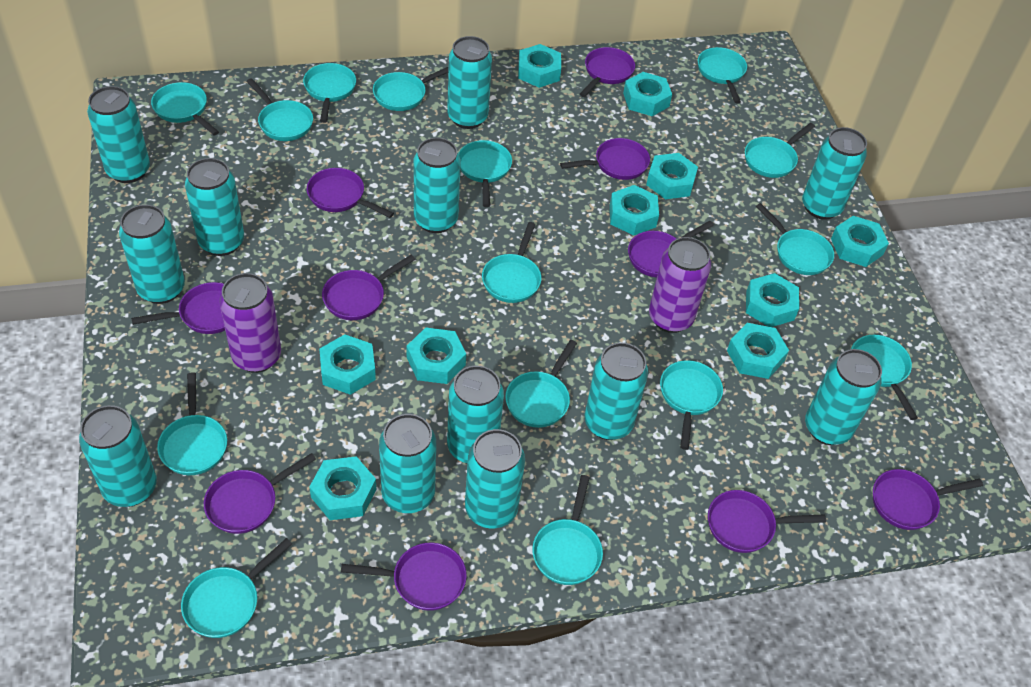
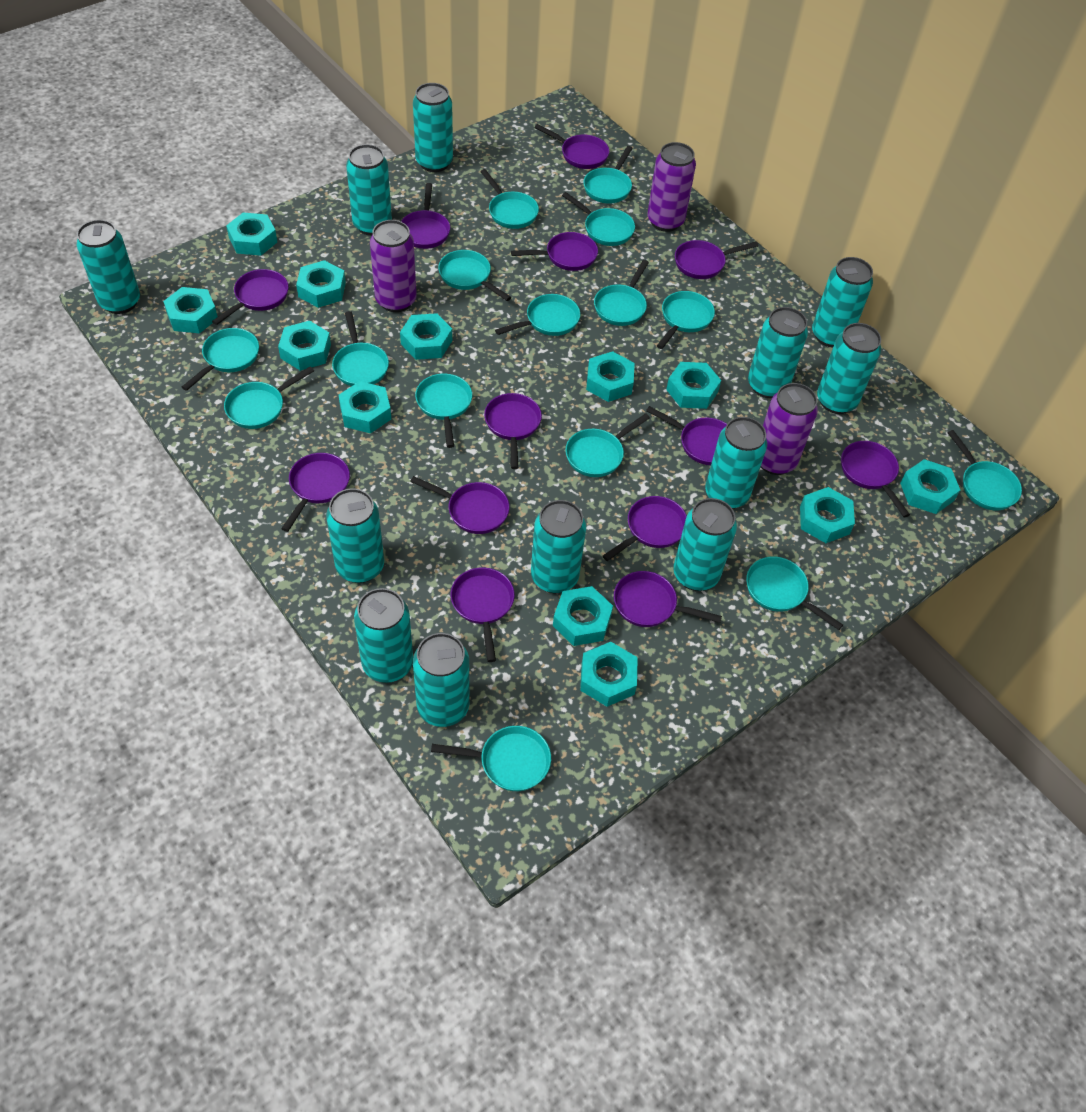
purple can: 2 -> 3
purple pan: 10 -> 13
turquoise nut: 10 -> 12

